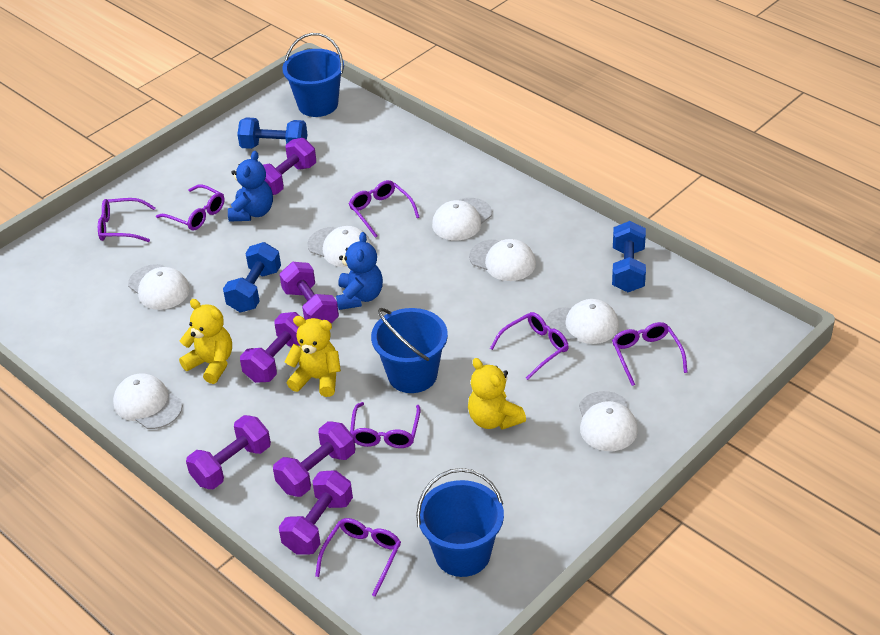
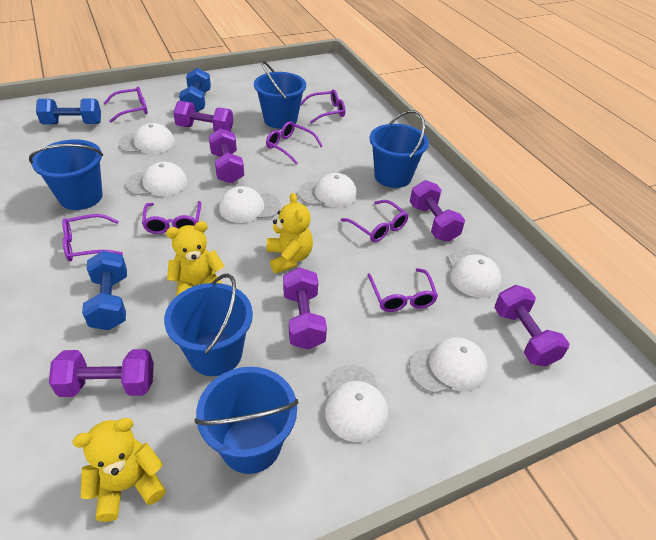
blue bucket: 3 -> 5
blue teddy bear: 2 -> 0

